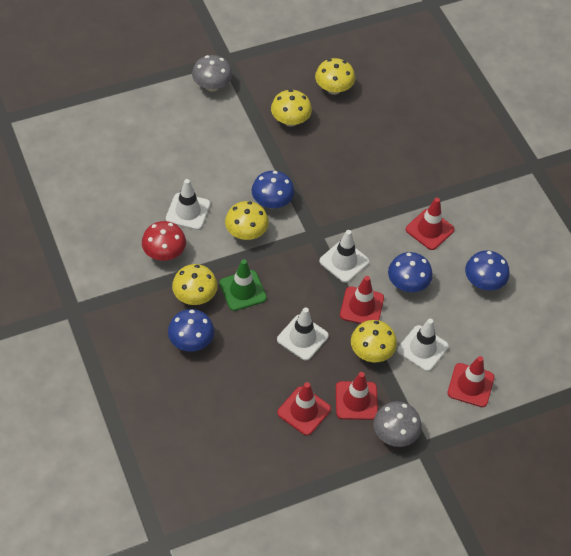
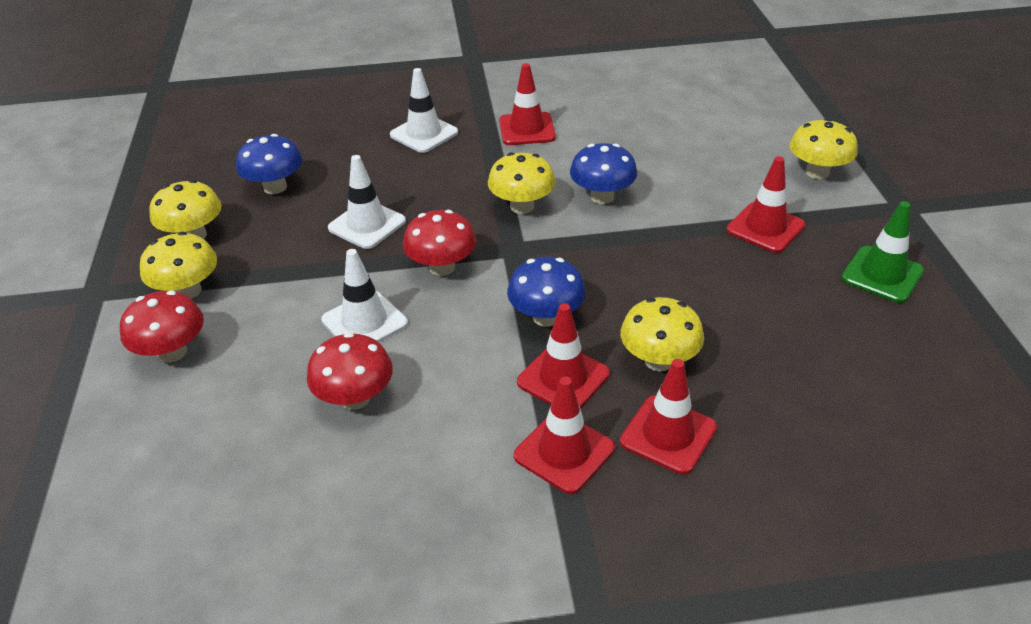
blue mushroom: 4 -> 3
grey mushroom: 2 -> 0
red mushroom: 1 -> 3
white traffic cone: 4 -> 3

